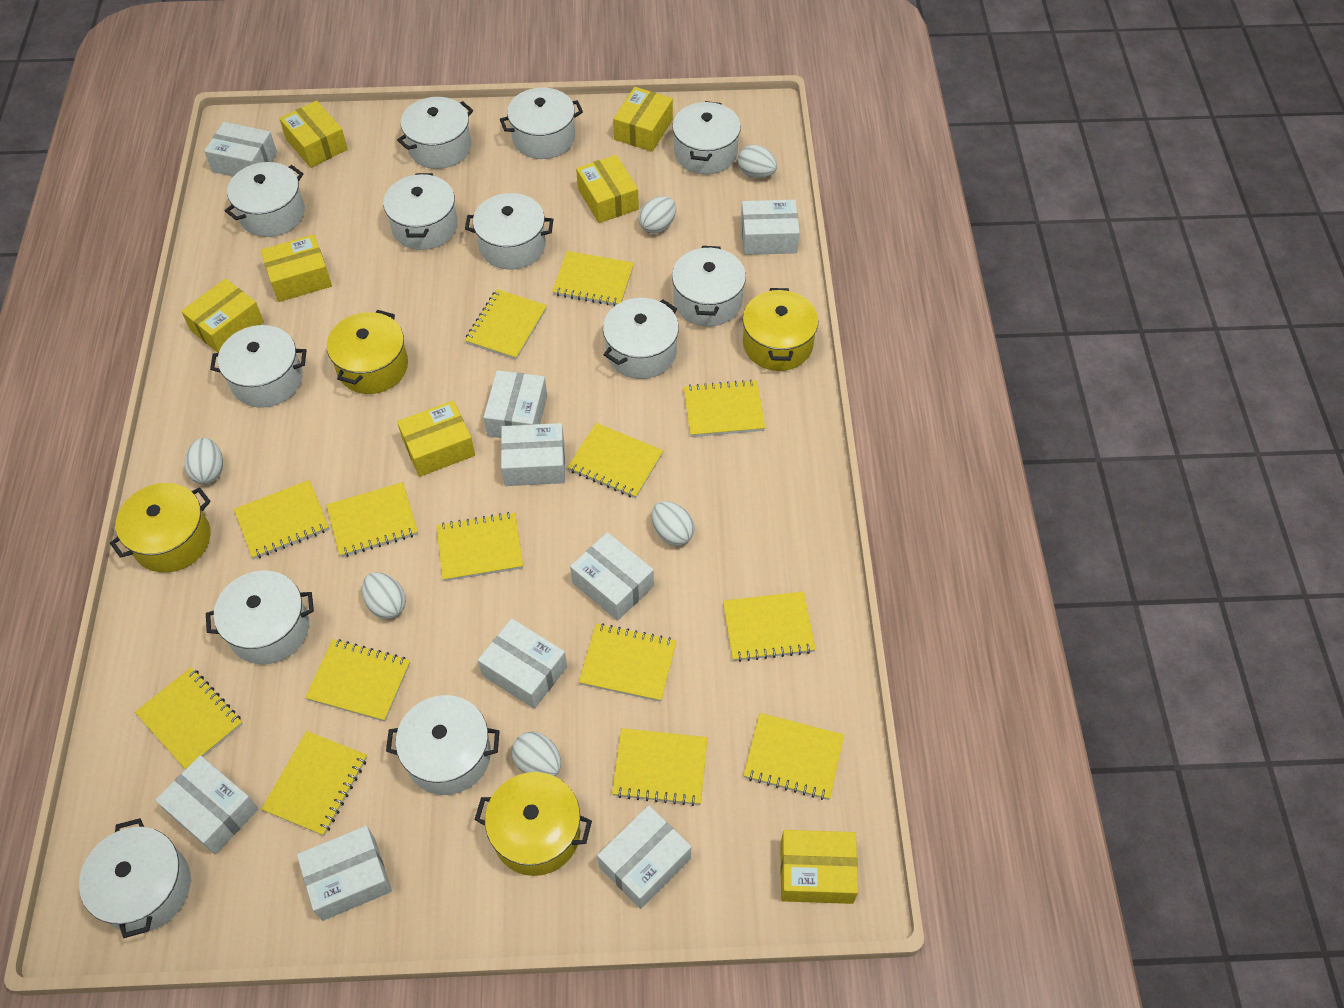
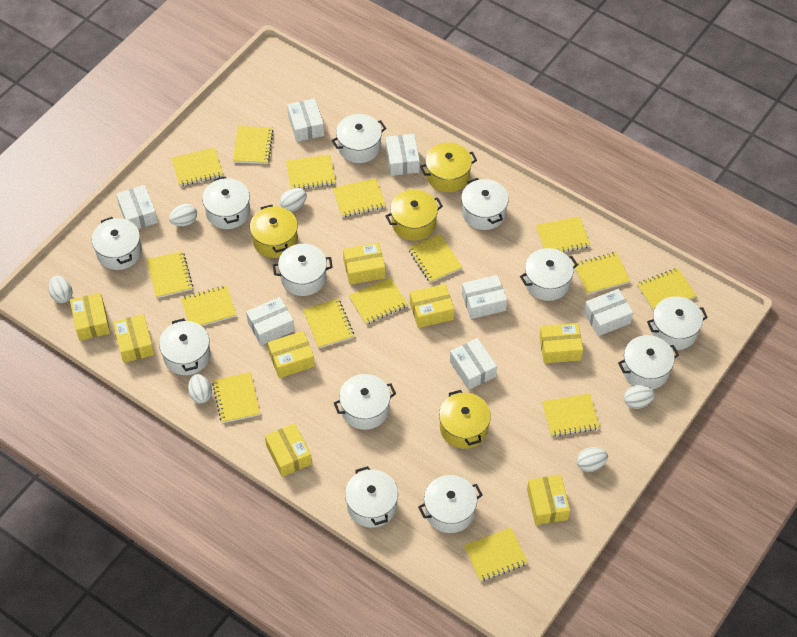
white box: 9 -> 7
yellow box: 7 -> 8
yellow notebook: 14 -> 15

